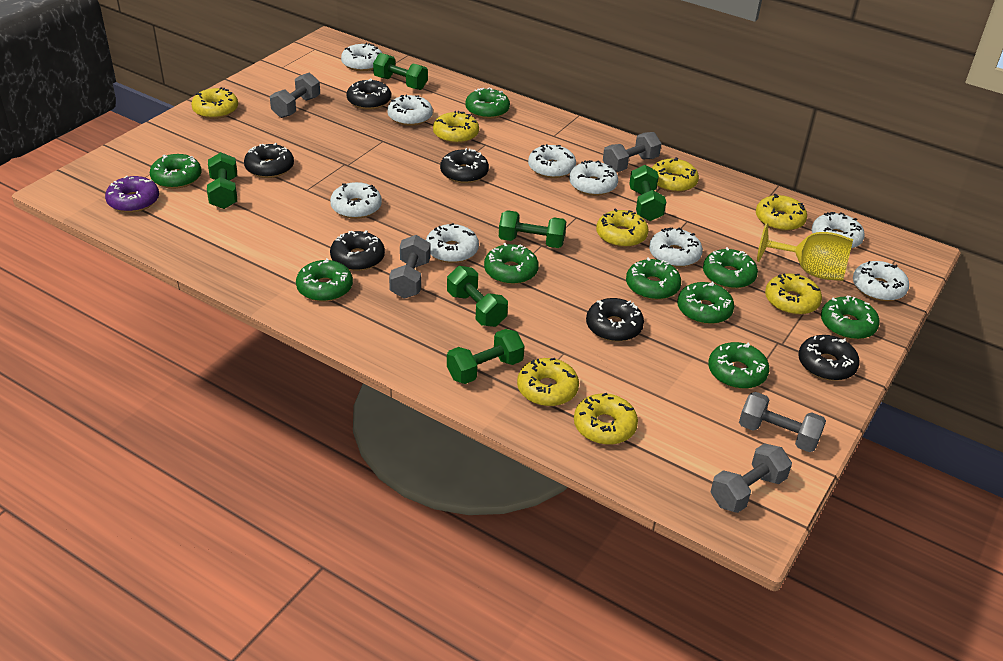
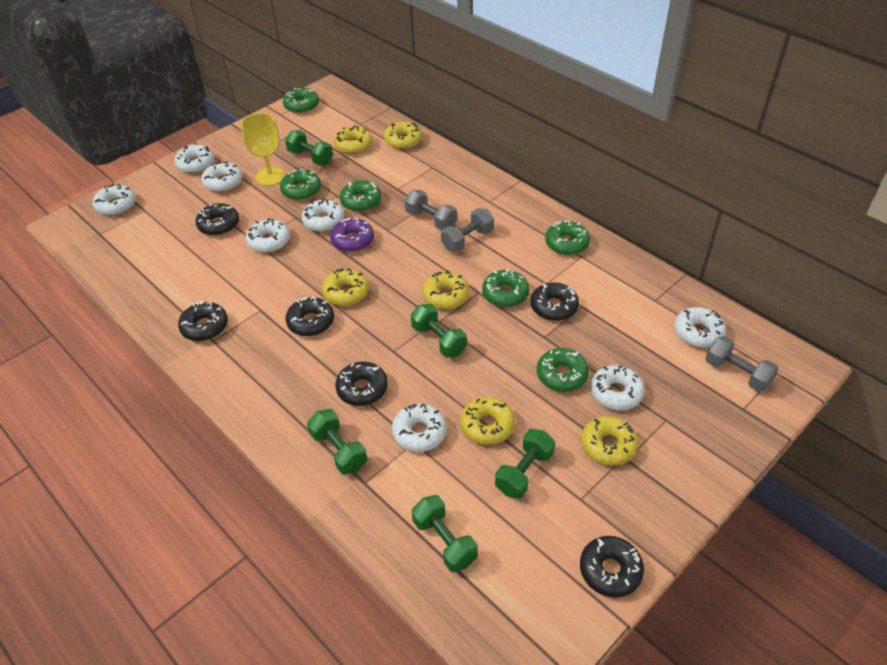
green donut: 9 -> 6
green dumbbell: 6 -> 5
grey dumbbell: 5 -> 3
white donut: 9 -> 8
yellow donut: 8 -> 6

